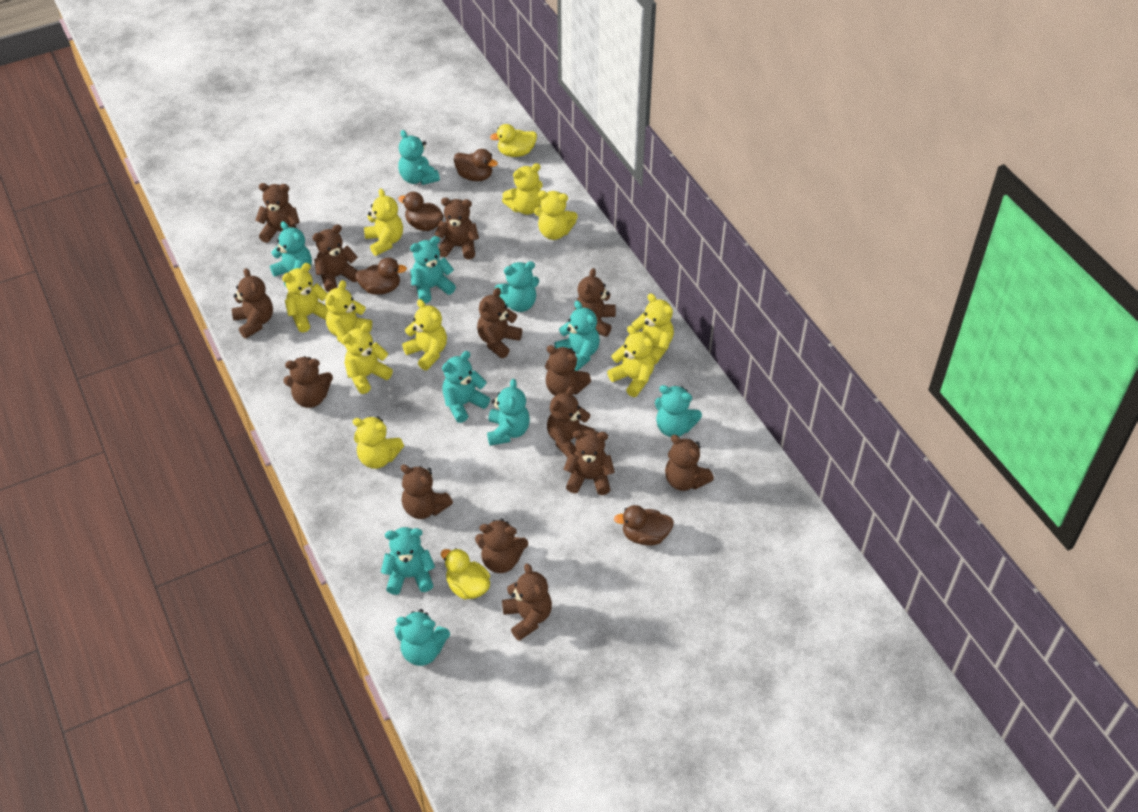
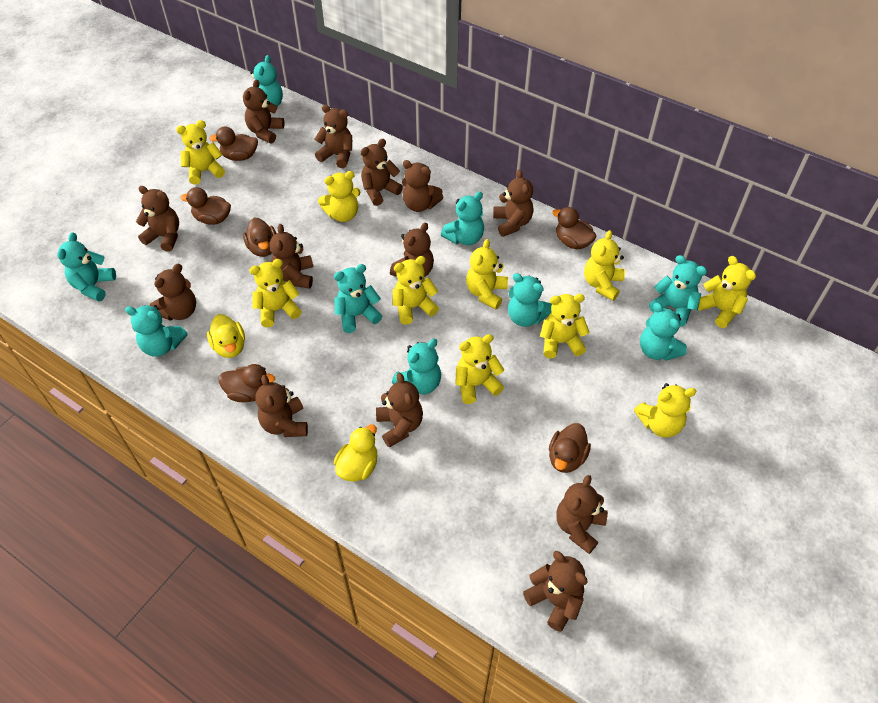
brown duck: 4 -> 6
brown teddy bear: 14 -> 13
turquoise teddy bear: 10 -> 9

